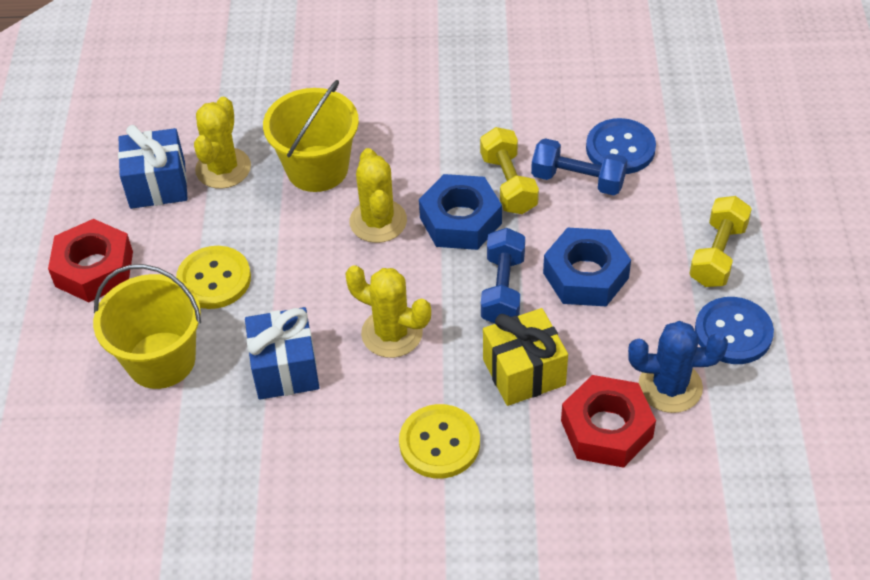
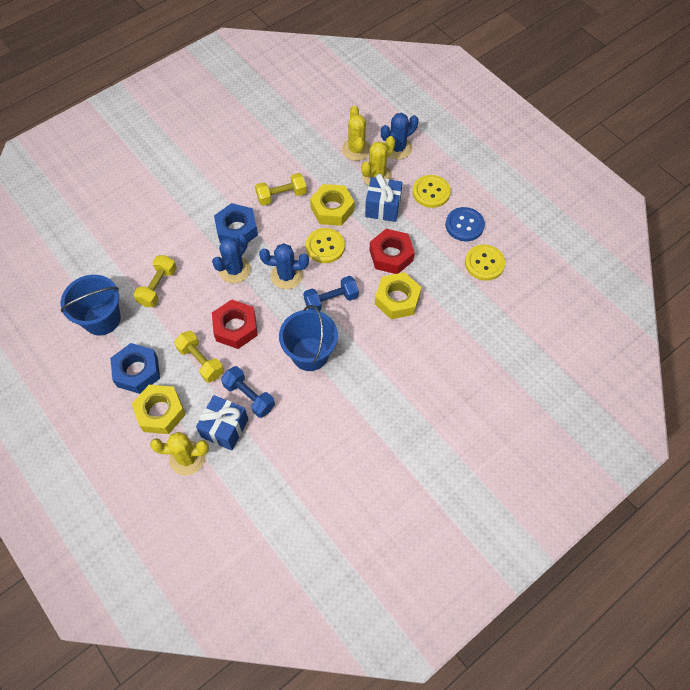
blue bucket: 0 -> 2
blue button: 2 -> 1
blue cactus: 1 -> 3
yellow bucket: 2 -> 0
yellow button: 2 -> 3
yellow dumbbell: 2 -> 3
yellow gift: 1 -> 0
yellow nut: 0 -> 3

